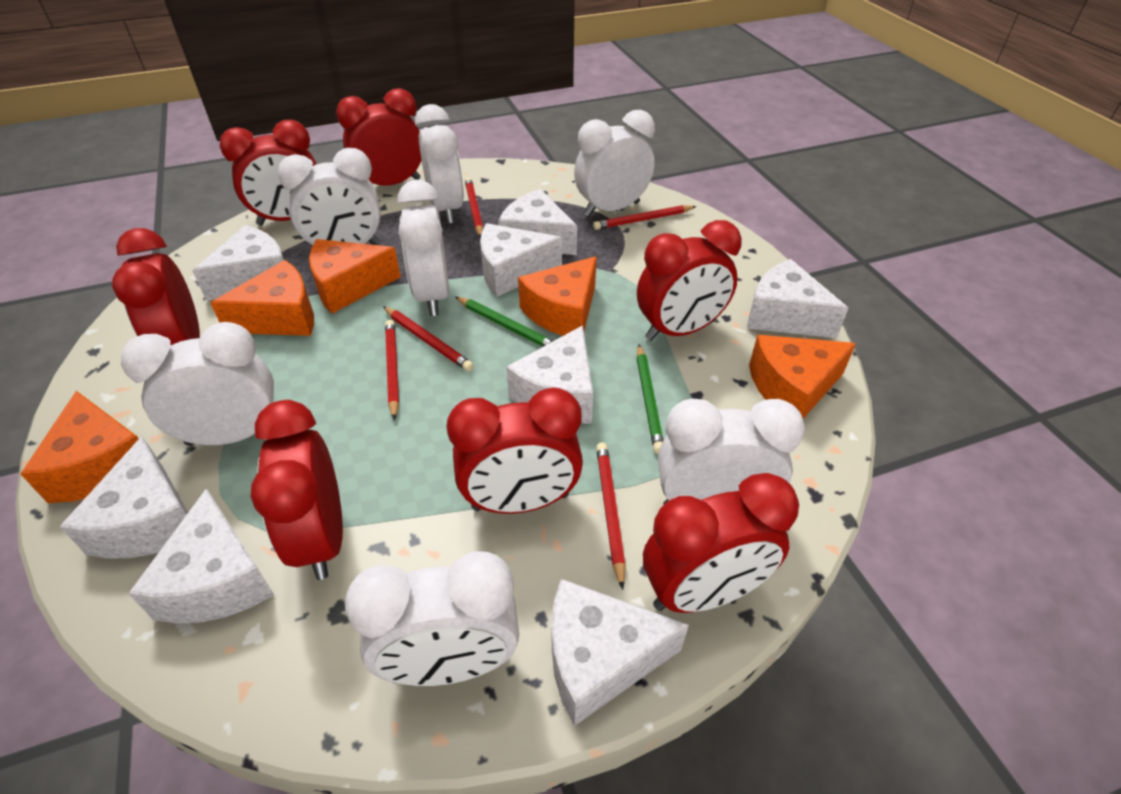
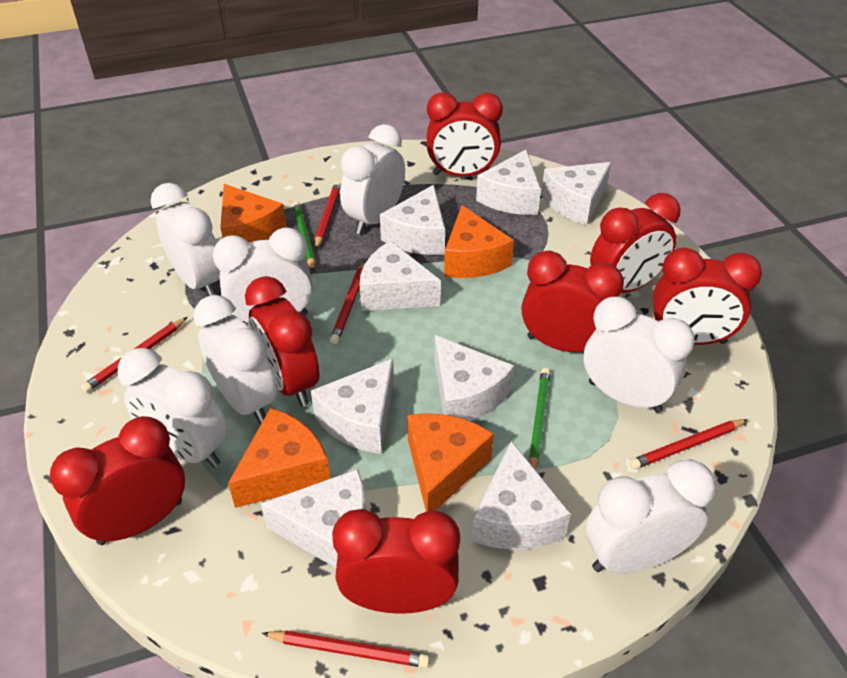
orange cheese: 5 -> 4

